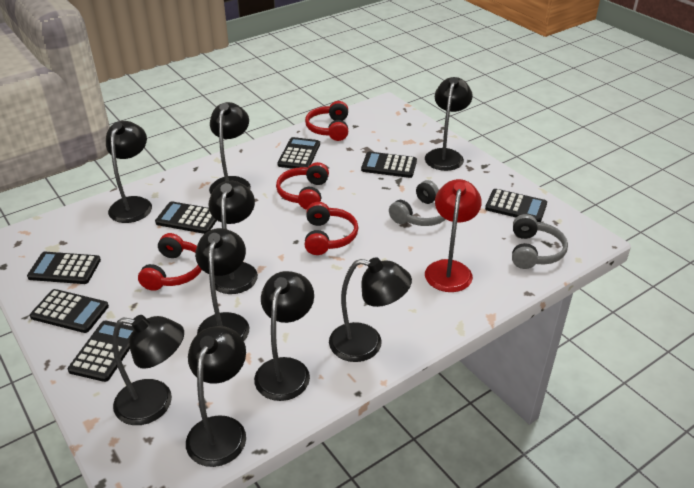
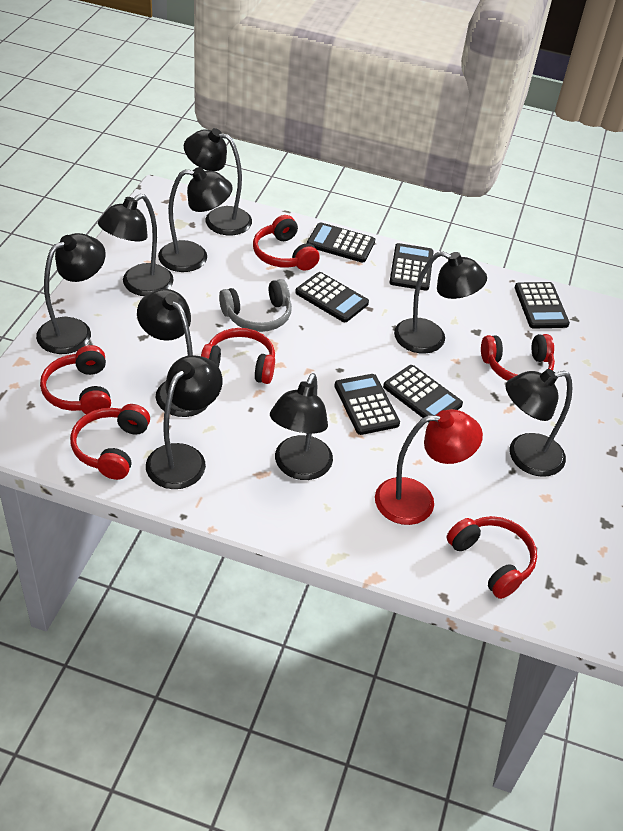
black calculator: 7 -> 6
grey headphones: 2 -> 1
red headphones: 4 -> 6

